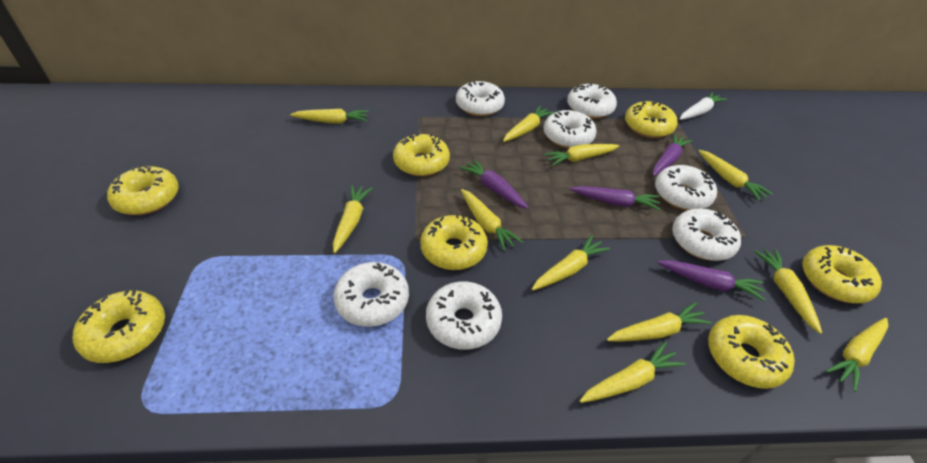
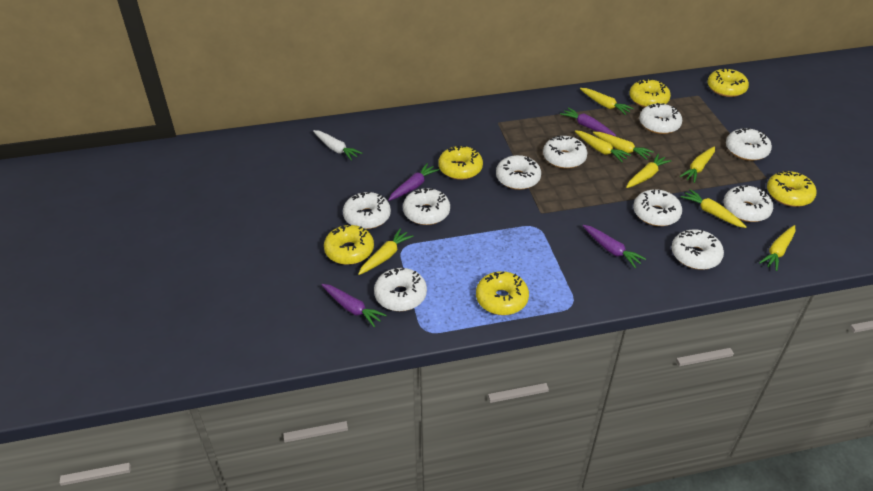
white donut: 7 -> 10
yellow carrot: 11 -> 8
yellow donut: 7 -> 6

